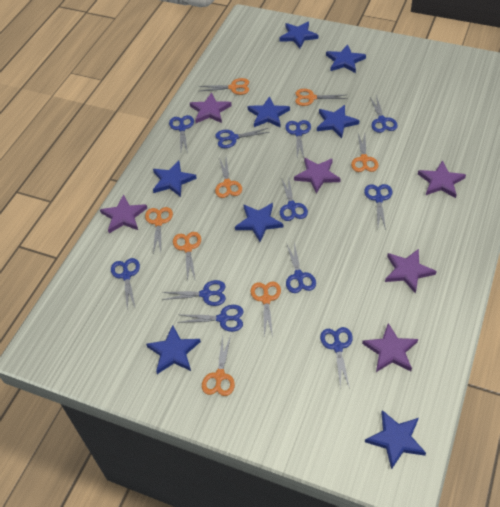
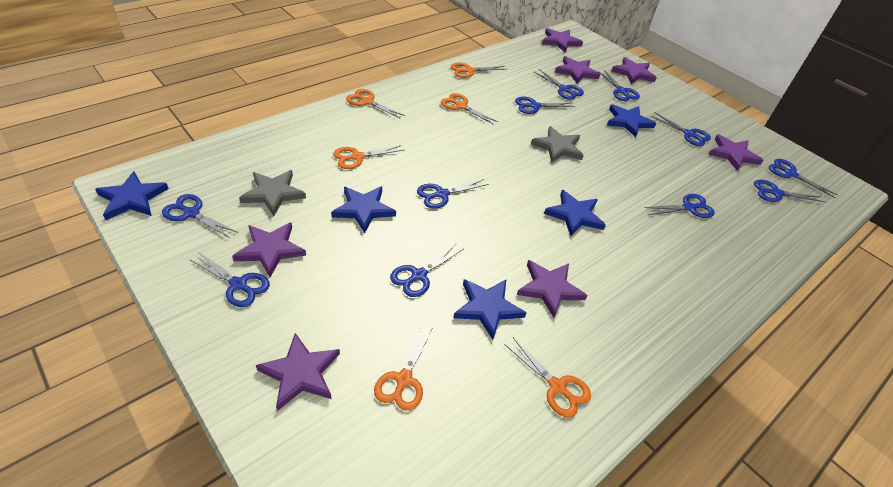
blue star: 8 -> 5
grey star: 0 -> 2
orange scissors: 8 -> 6
purple star: 6 -> 7

